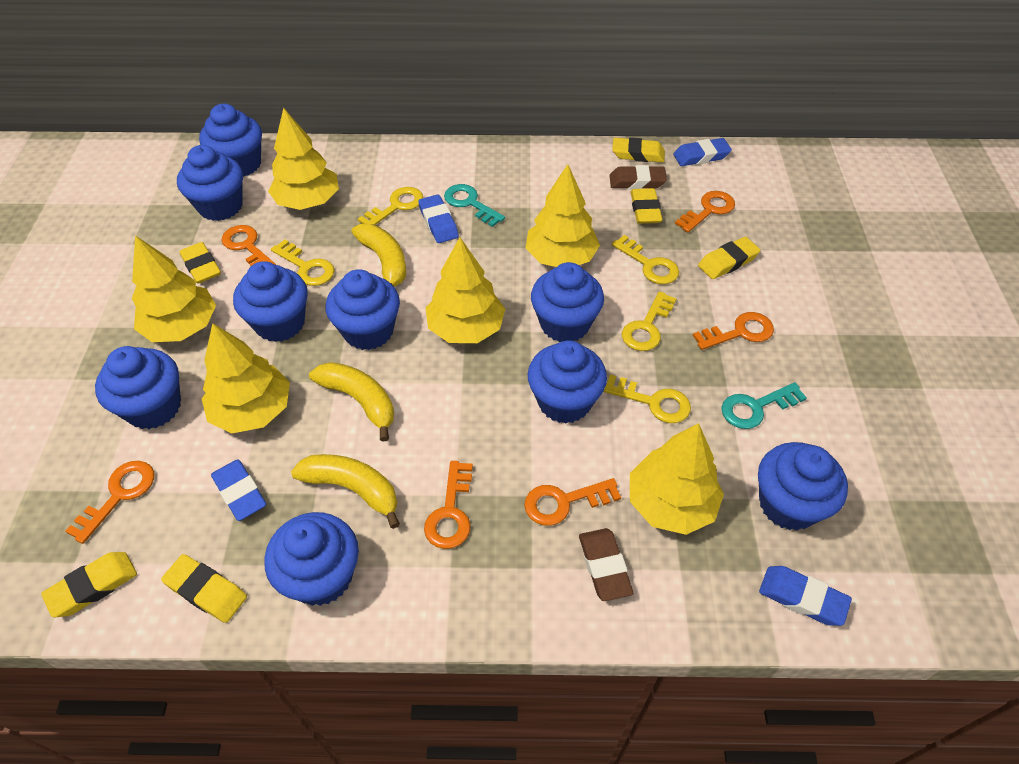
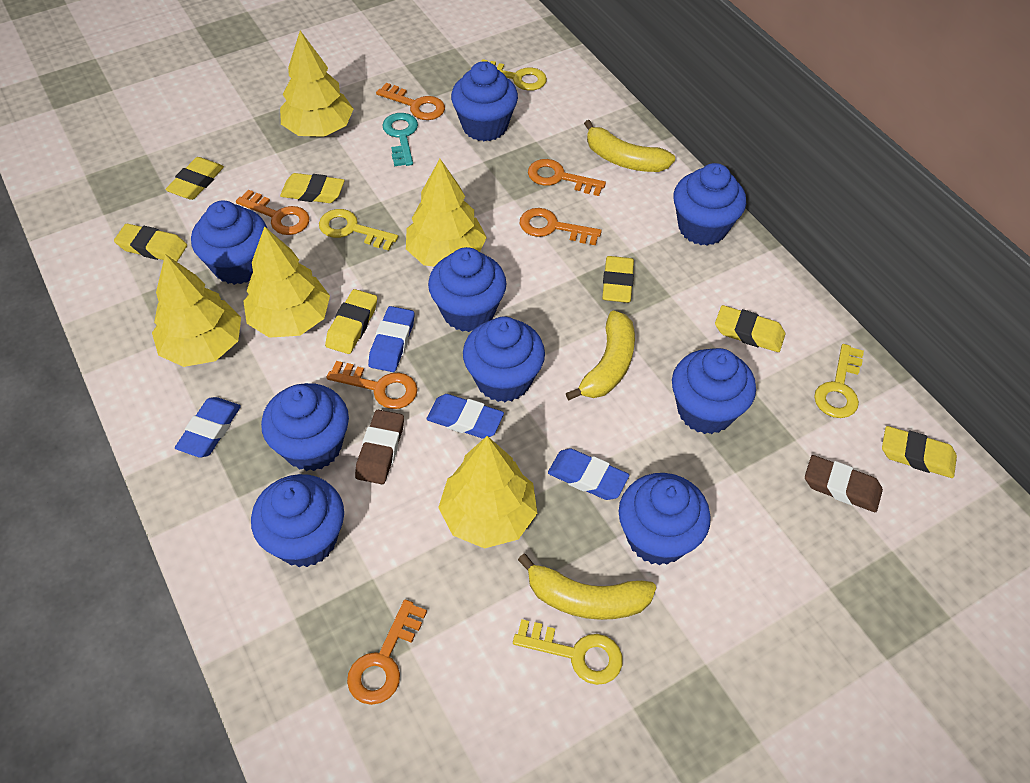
turquoise key: 2 -> 1
yellow eraser: 6 -> 7
yellow key: 5 -> 4
yellow tree: 6 -> 5

